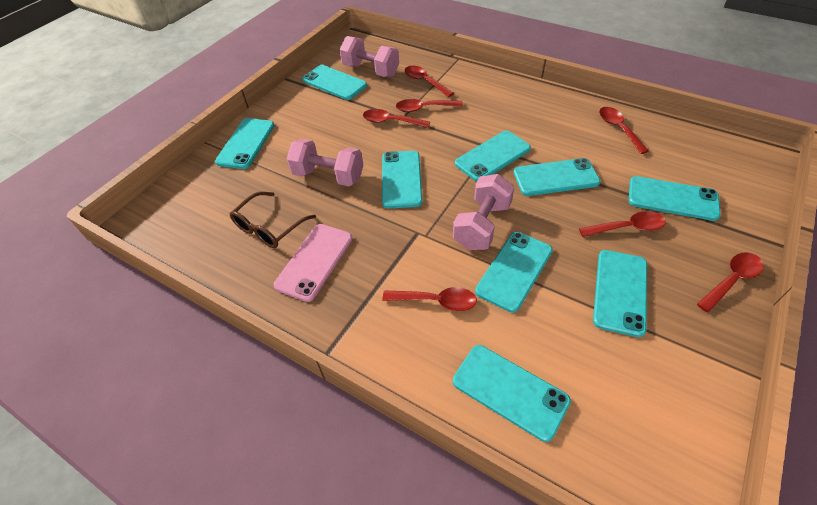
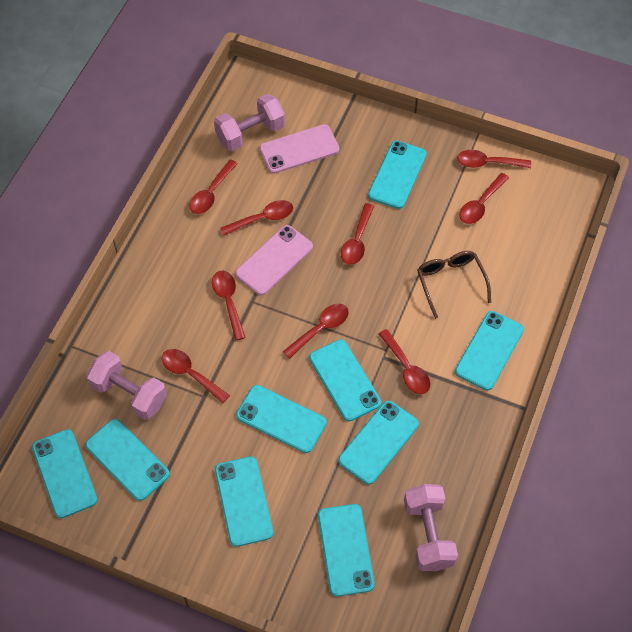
pink phone: 1 -> 2
red spoon: 7 -> 9

